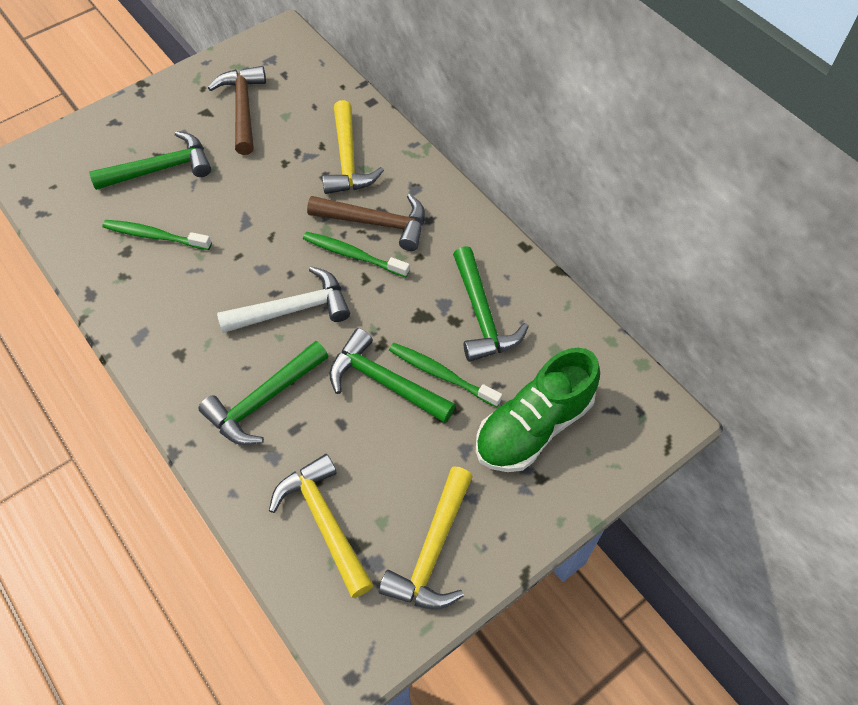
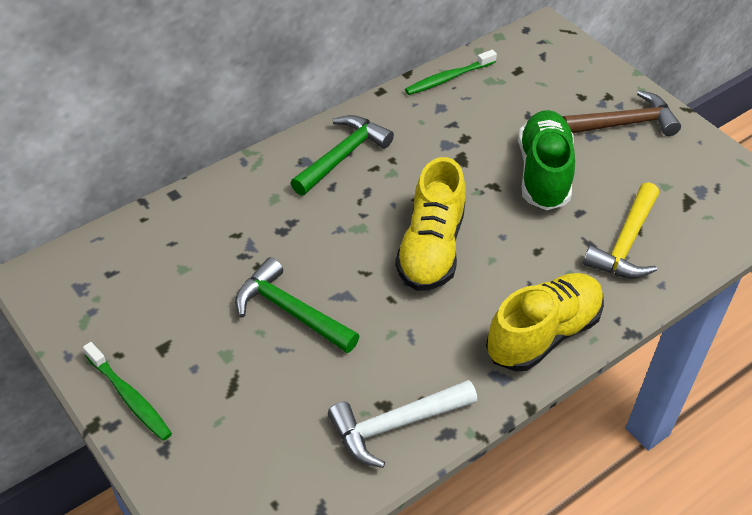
brown hammer: 2 -> 1
green hammer: 4 -> 2
green toothbrush: 3 -> 2
yellow hammer: 3 -> 1
yellow shoe: 0 -> 2

